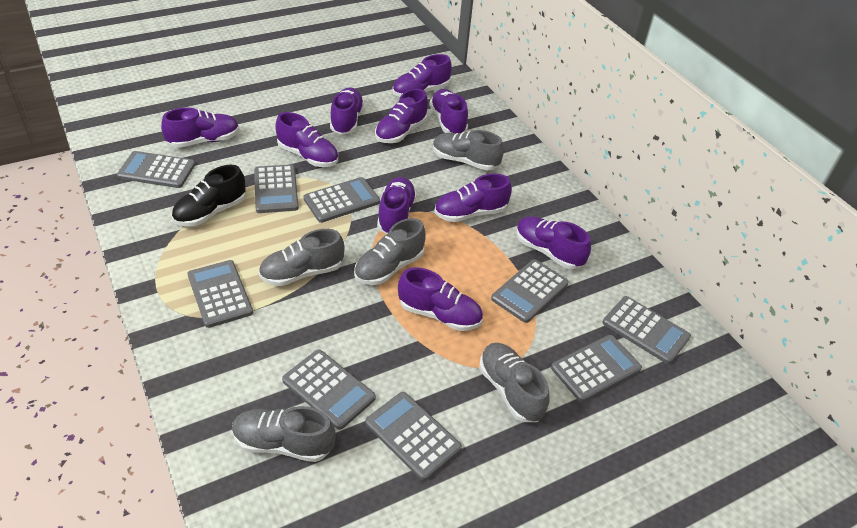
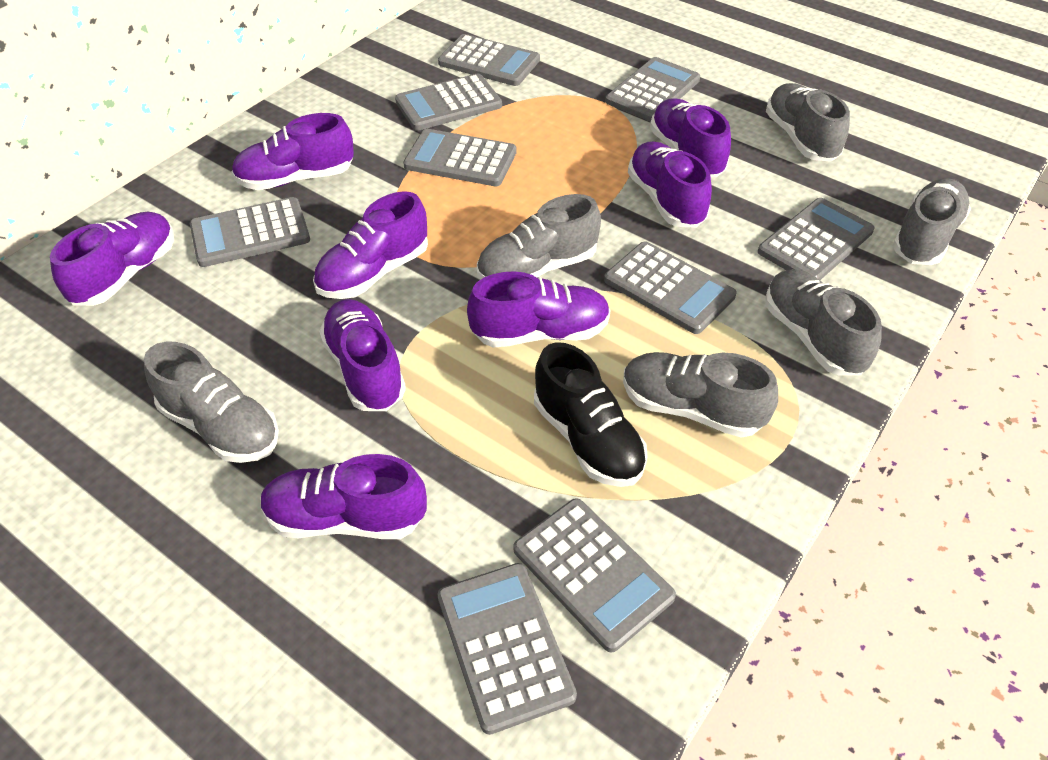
grey shoe: 5 -> 6
purple shoe: 10 -> 8

